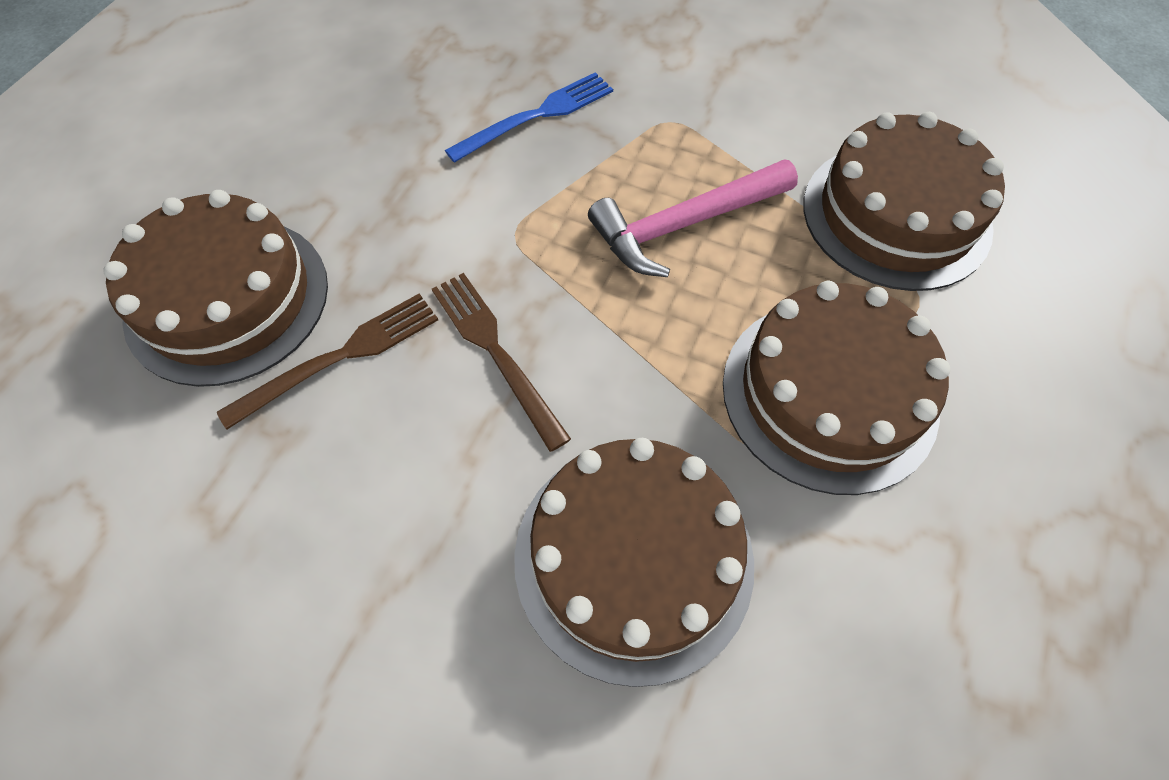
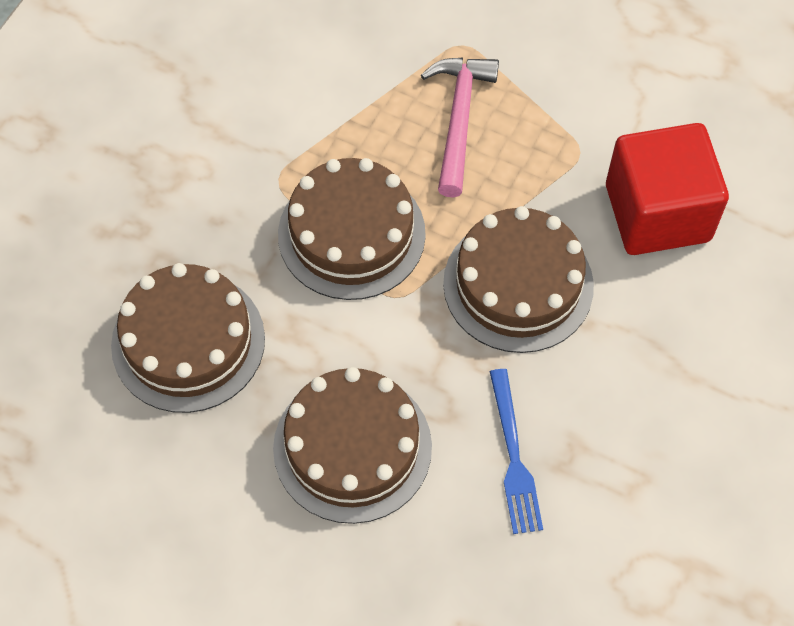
brown fork: 2 -> 0
red cube: 0 -> 1

